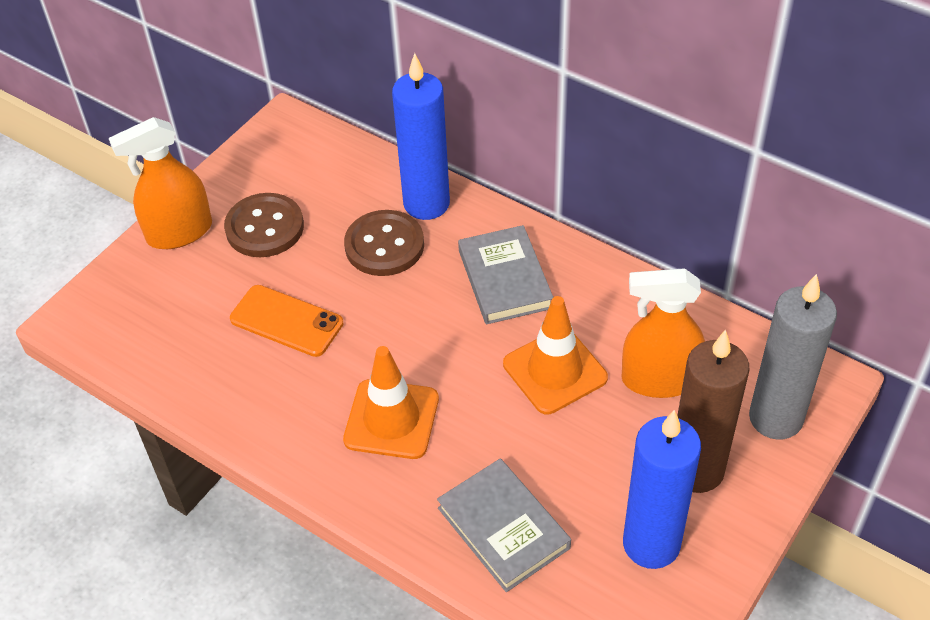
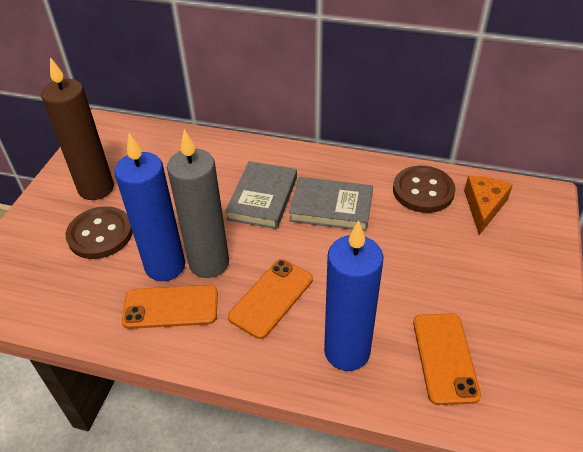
orange cheese: 0 -> 1
orange phone: 1 -> 3
orange spray bottle: 2 -> 0
orange traffic cone: 2 -> 0

